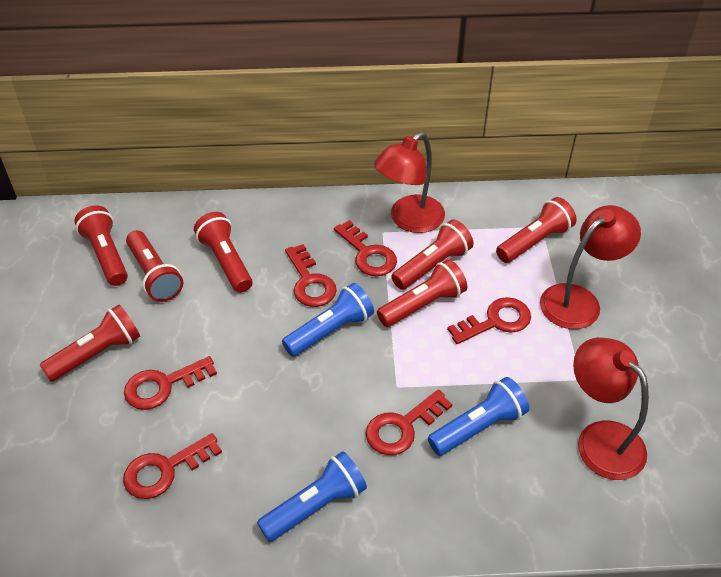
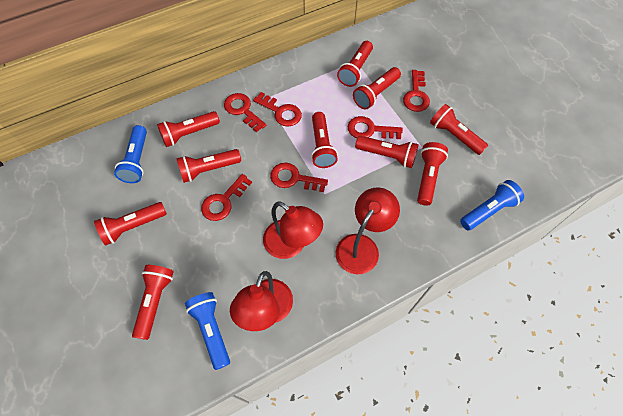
red flashlight: 7 -> 10

